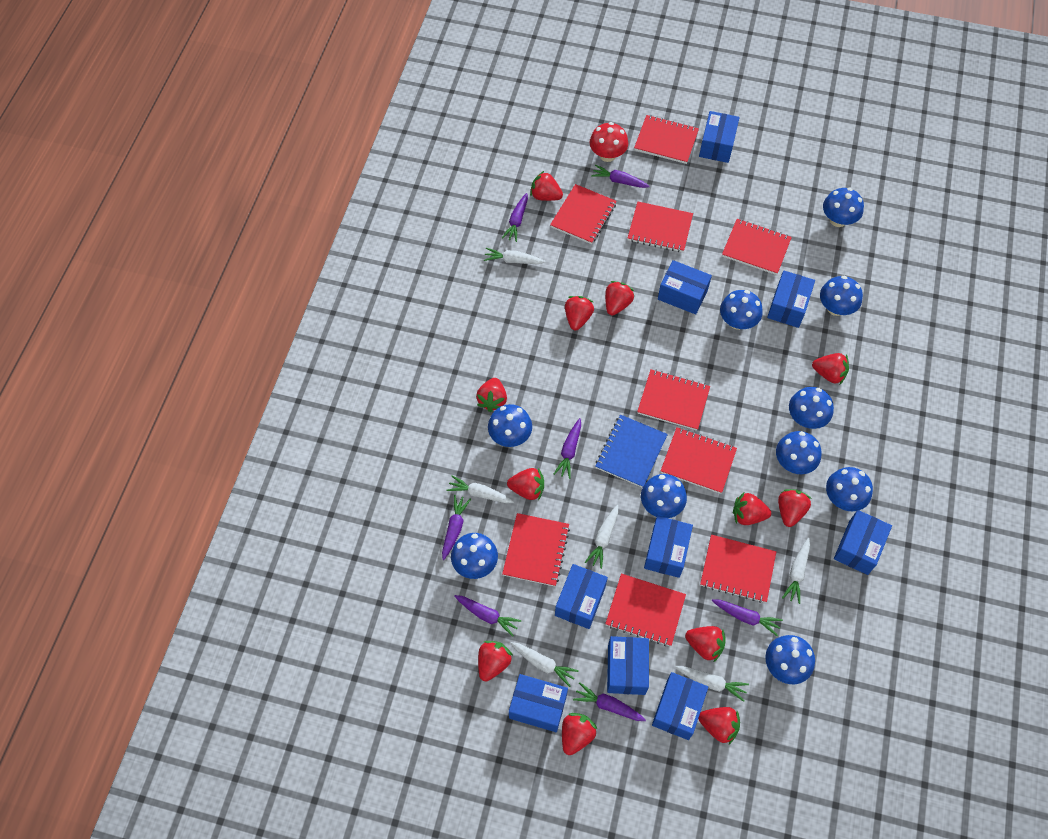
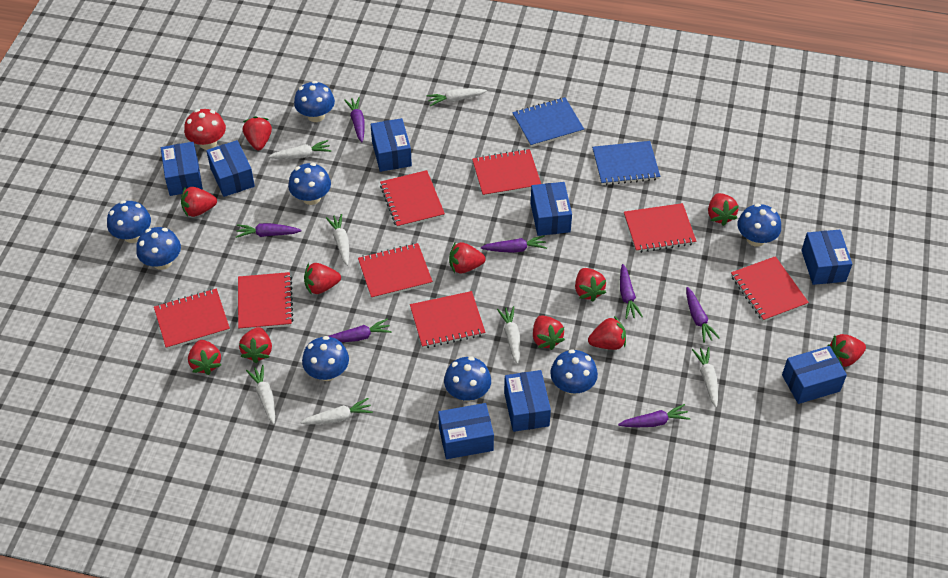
blue box: 9 -> 8
blue mushroom: 10 -> 8
blue notebook: 1 -> 2
red notebook: 9 -> 8
red strawberry: 12 -> 11
white carrot: 6 -> 7

